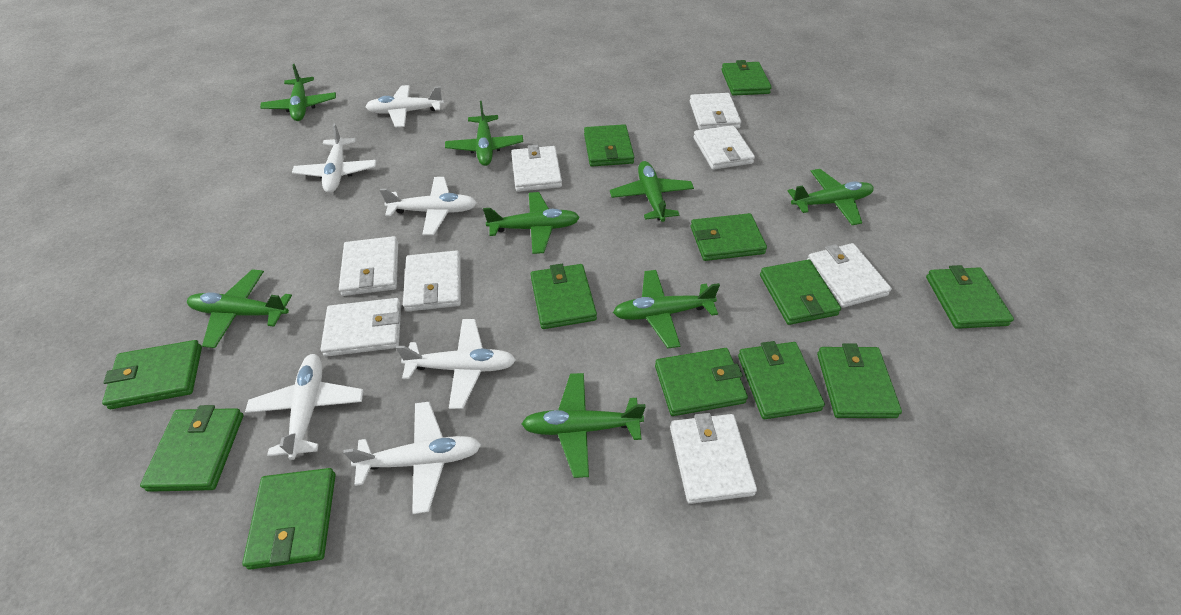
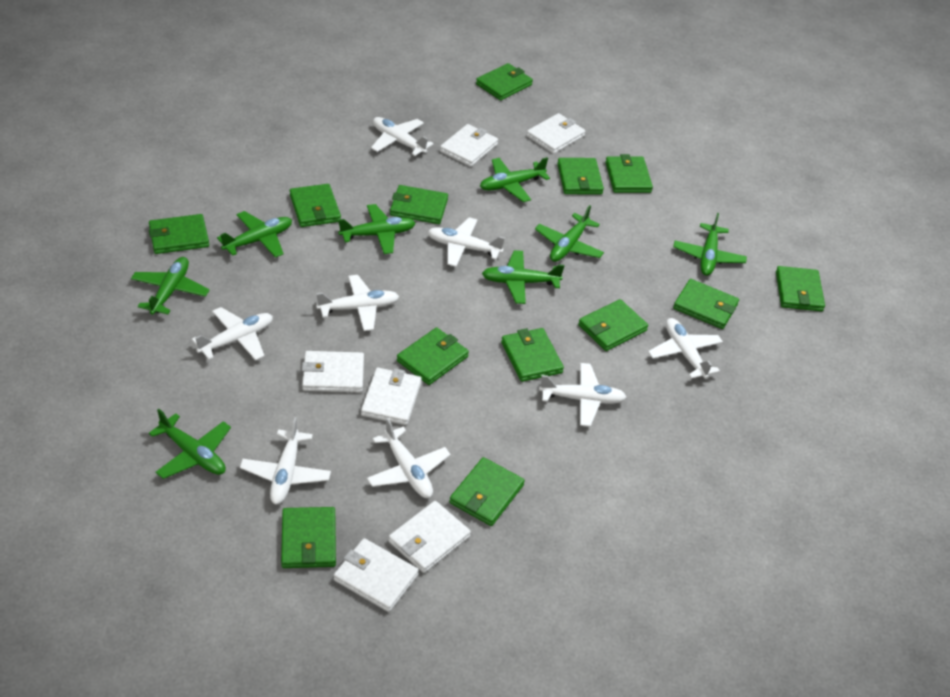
green wallet: 12 -> 13
white plane: 6 -> 8
white wallet: 8 -> 6

